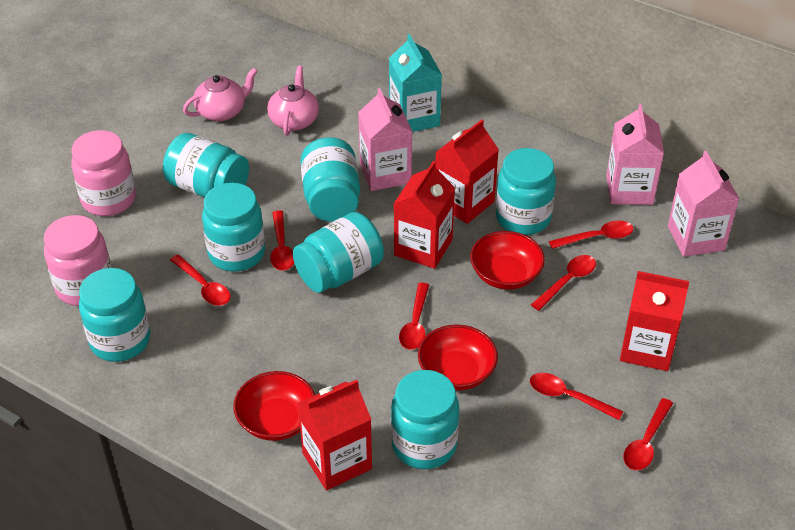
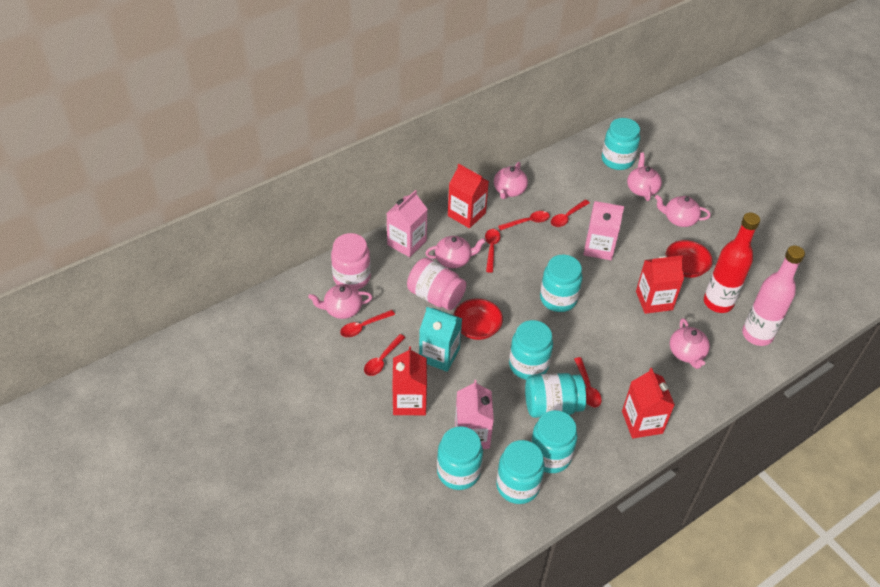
pink bottle: 0 -> 1
pink teapot: 2 -> 6
red bottle: 0 -> 1
red bowl: 3 -> 2
red spoon: 7 -> 6

